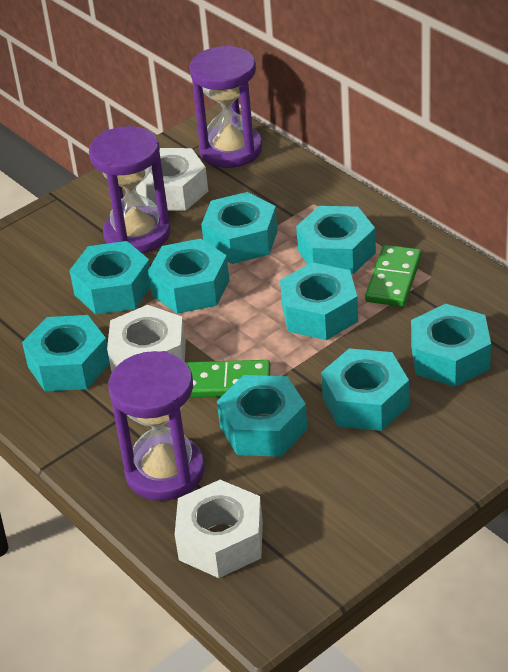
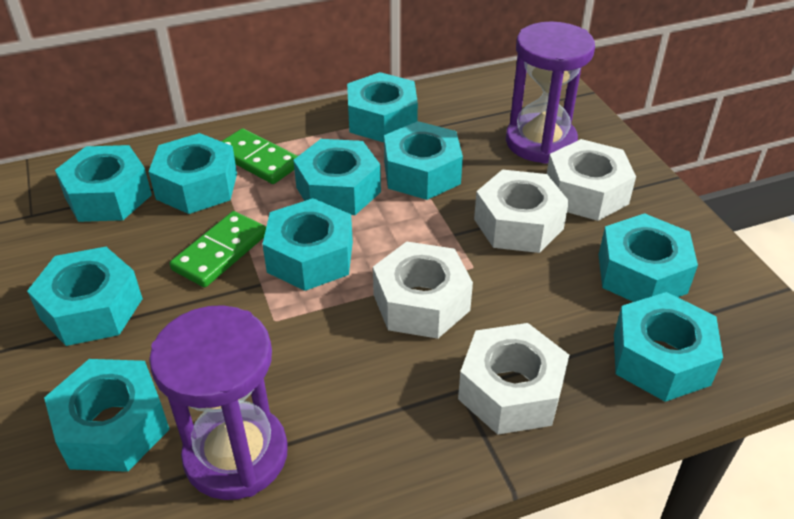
purple hourglass: 3 -> 2
turquoise nut: 9 -> 10
white nut: 3 -> 4

